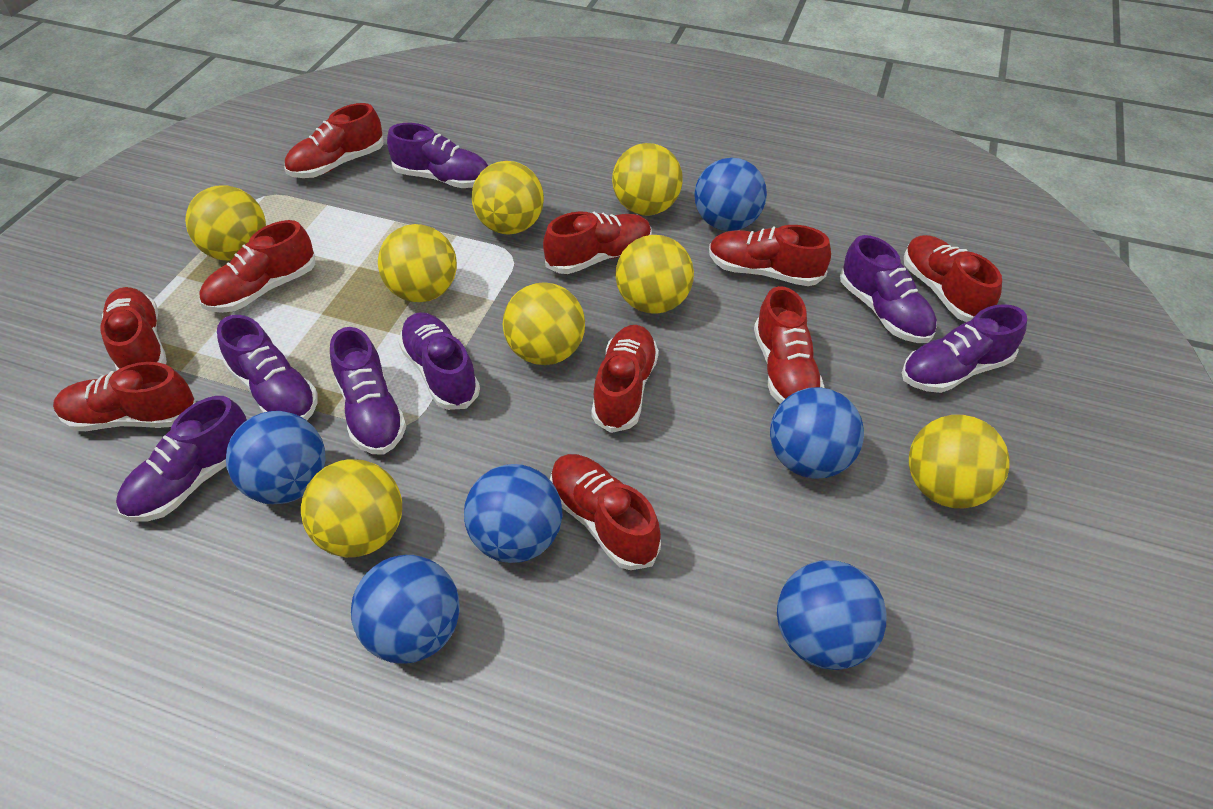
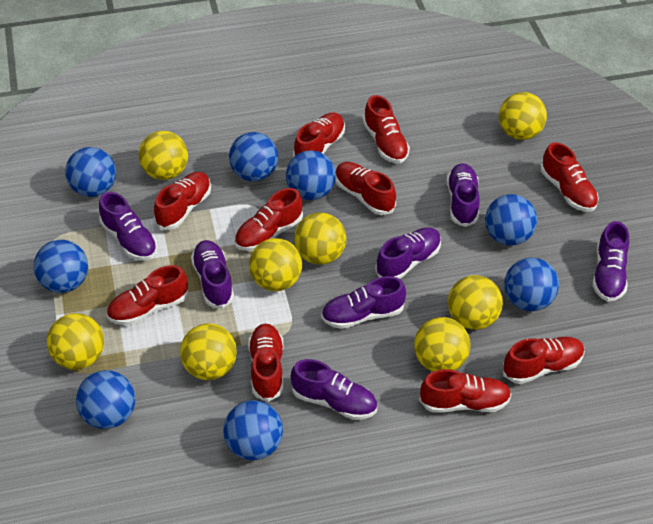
blue ball: 6 -> 8

